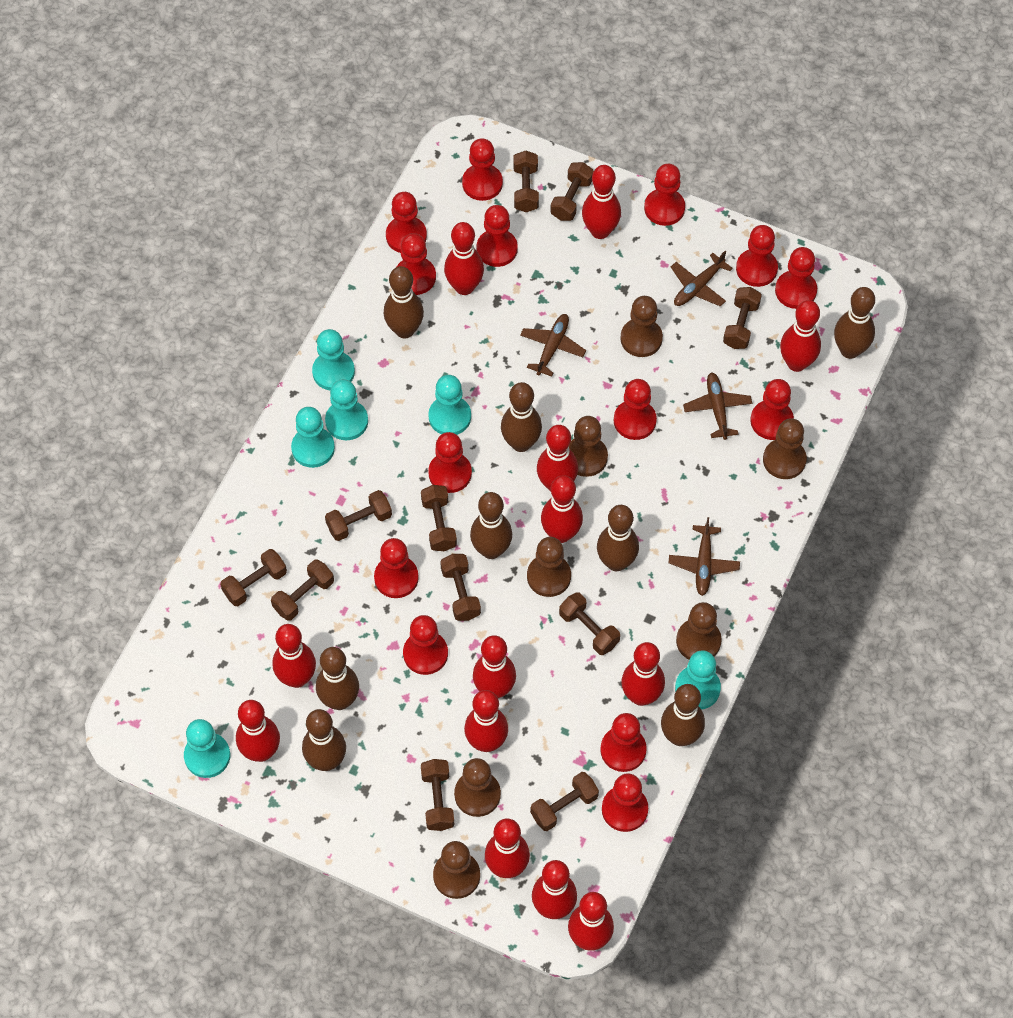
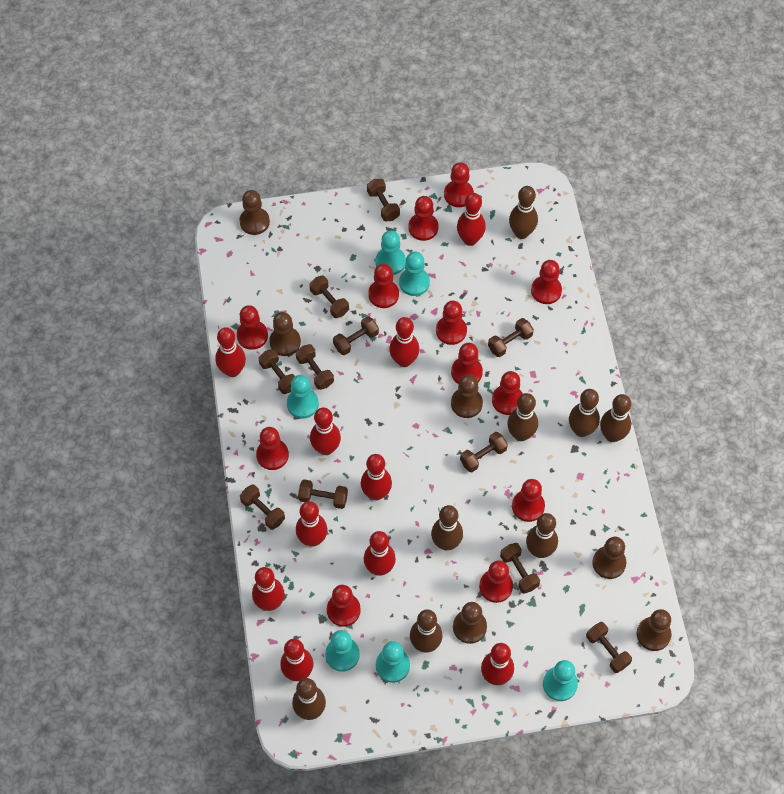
brown pawn: 7 -> 6
brown plane: 4 -> 0
red bowling pin: 13 -> 10
red pawn: 14 -> 12

